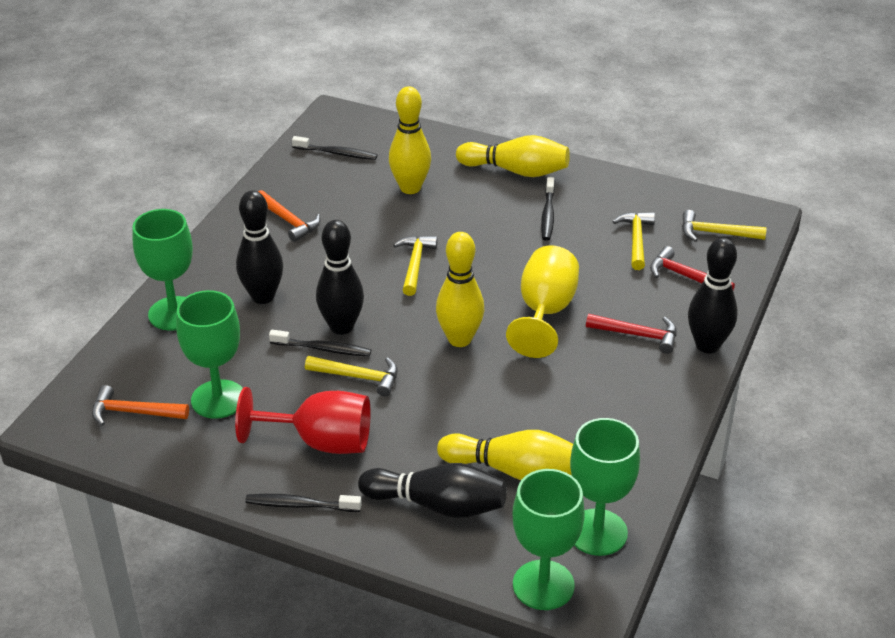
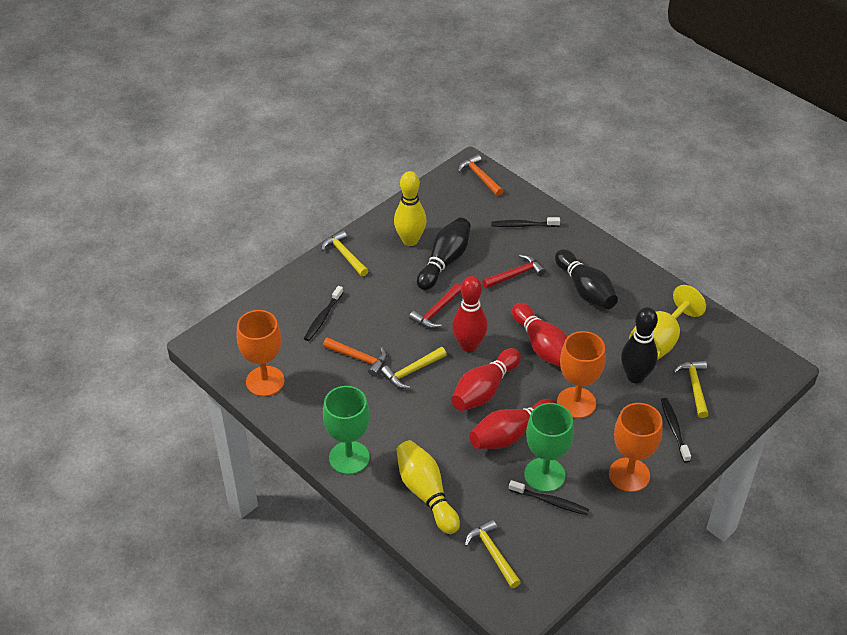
black bowling pin: 4 -> 3
green goblet: 4 -> 2
orange goblet: 0 -> 3
red bowling pin: 0 -> 4
red goblet: 1 -> 0
yellow bowling pin: 4 -> 2

